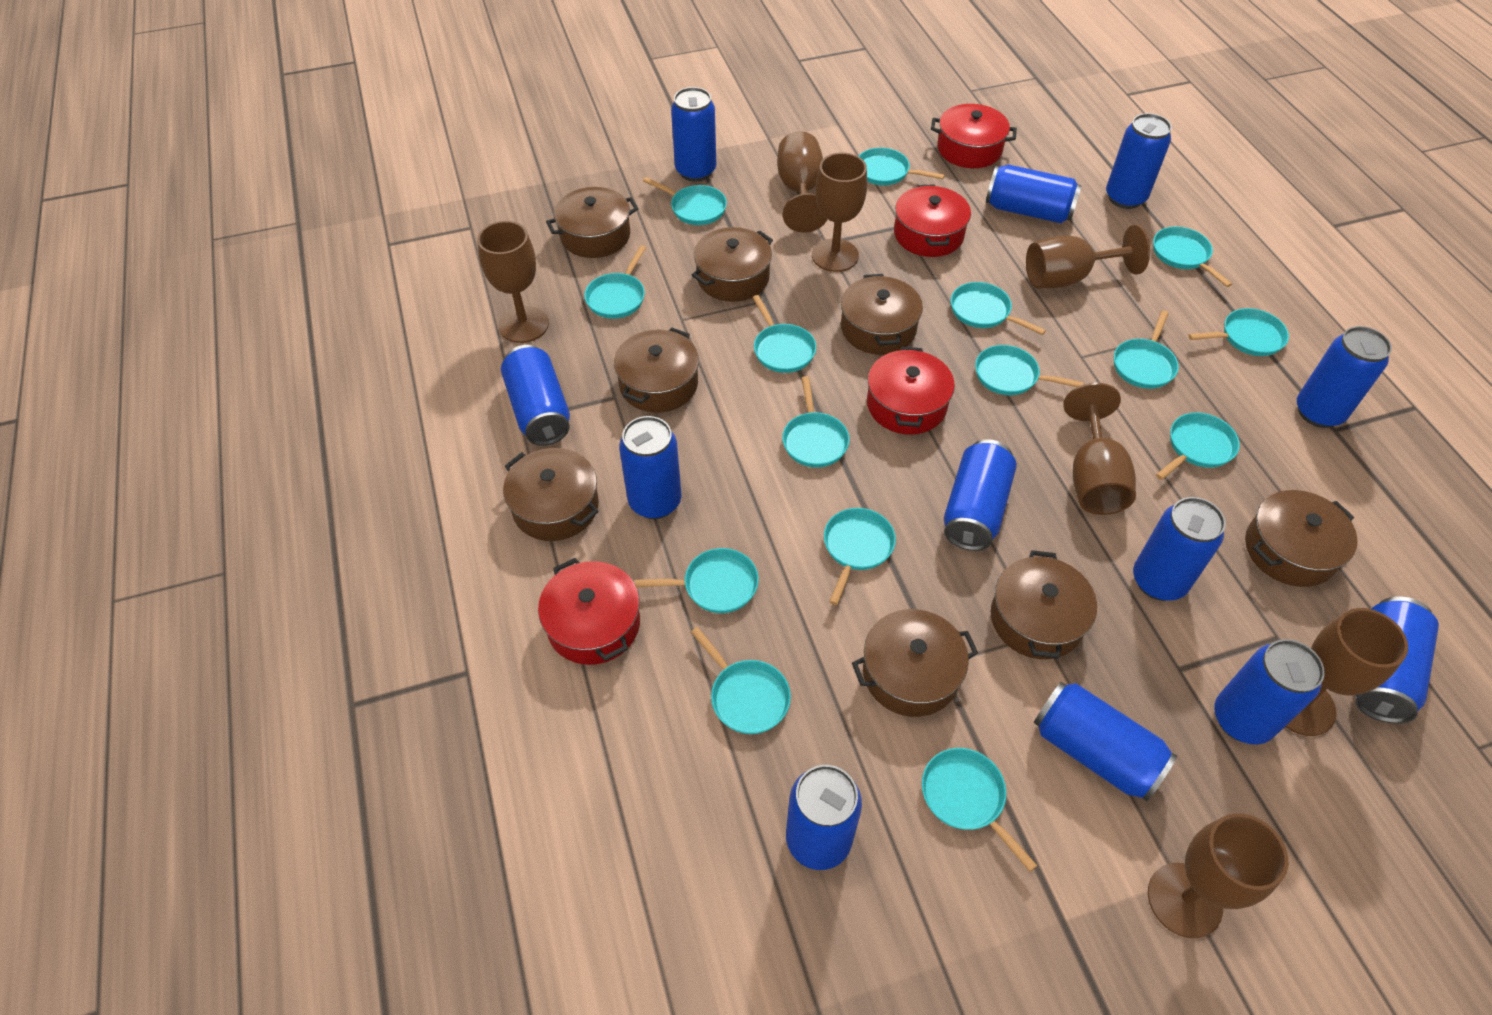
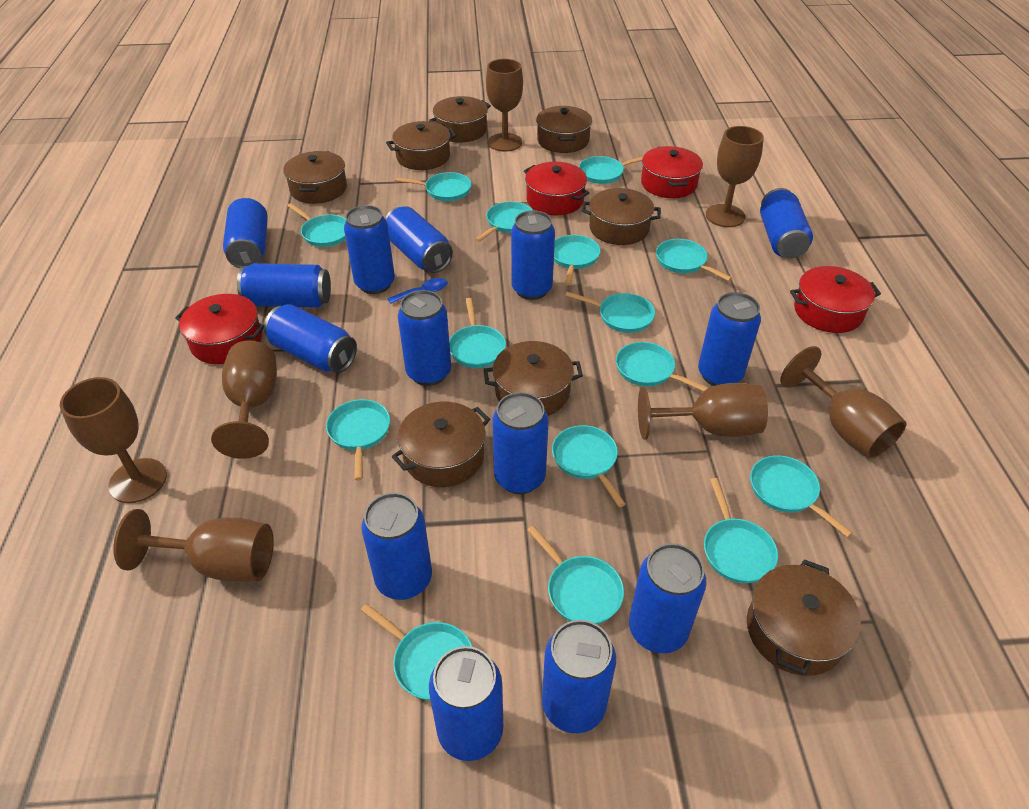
blue can: 12 -> 14
blue spoon: 0 -> 1

